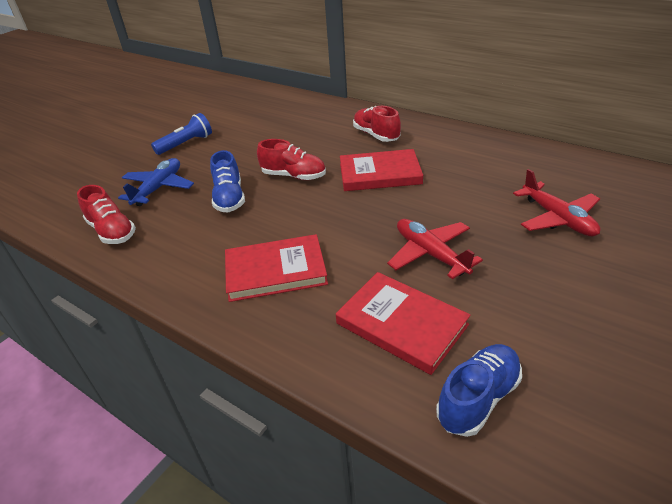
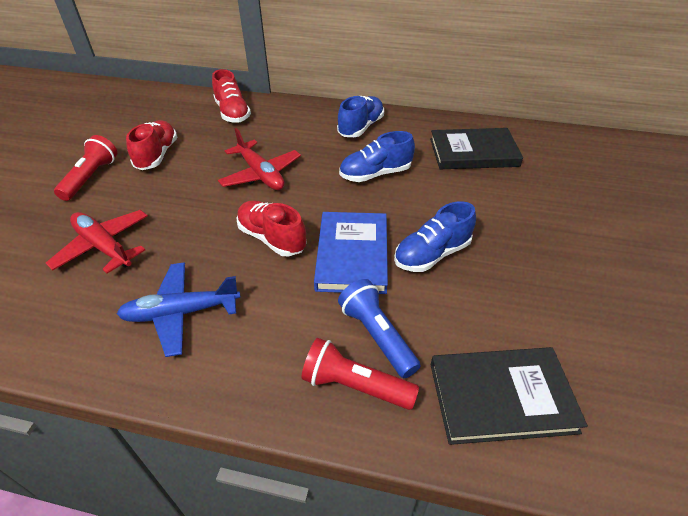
black book: 0 -> 2
blue book: 0 -> 1
blue shoe: 2 -> 3
red book: 3 -> 0
red flashlight: 0 -> 2

